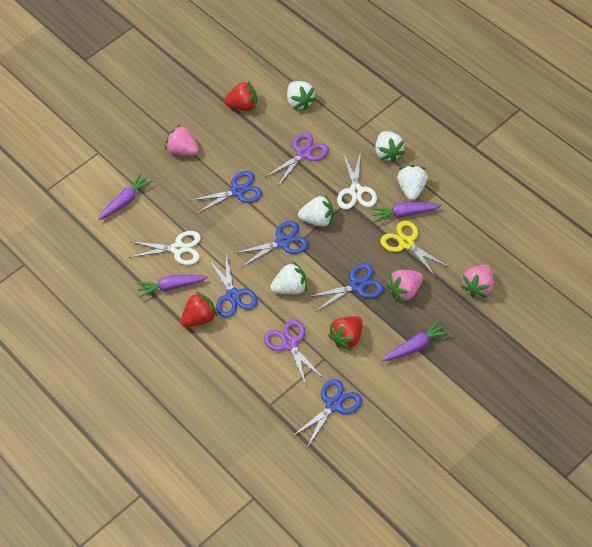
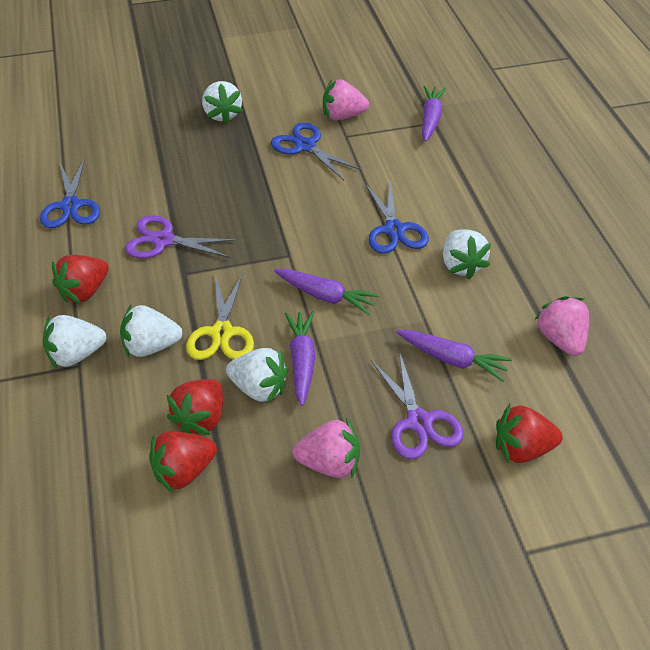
blue scissors: 5 -> 3
red strawberry: 3 -> 4
white scissors: 2 -> 0

